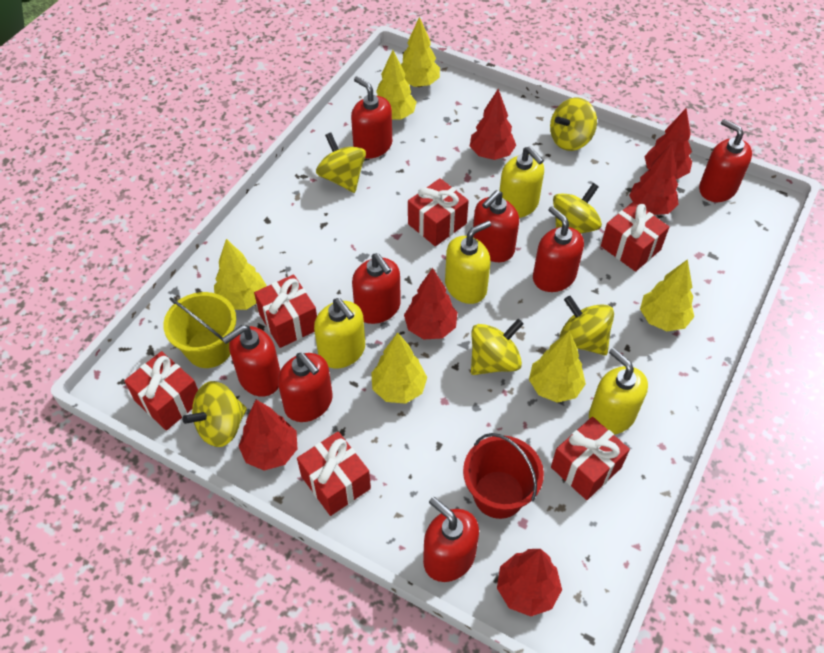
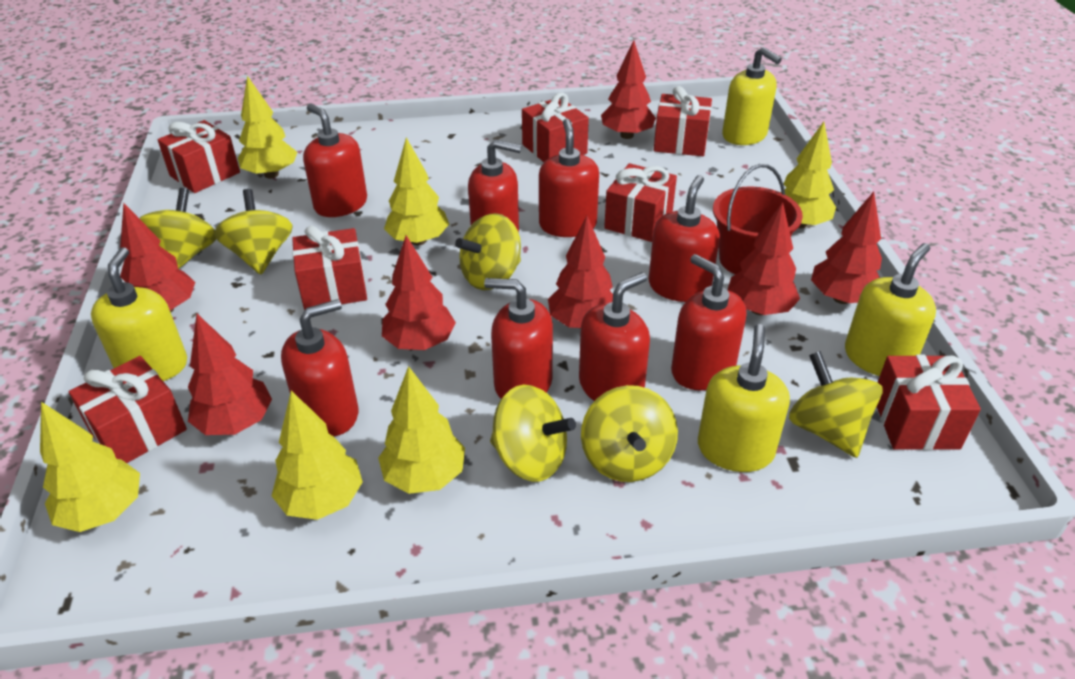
red gift: 6 -> 7
red tree: 6 -> 7
yellow bucket: 1 -> 0

